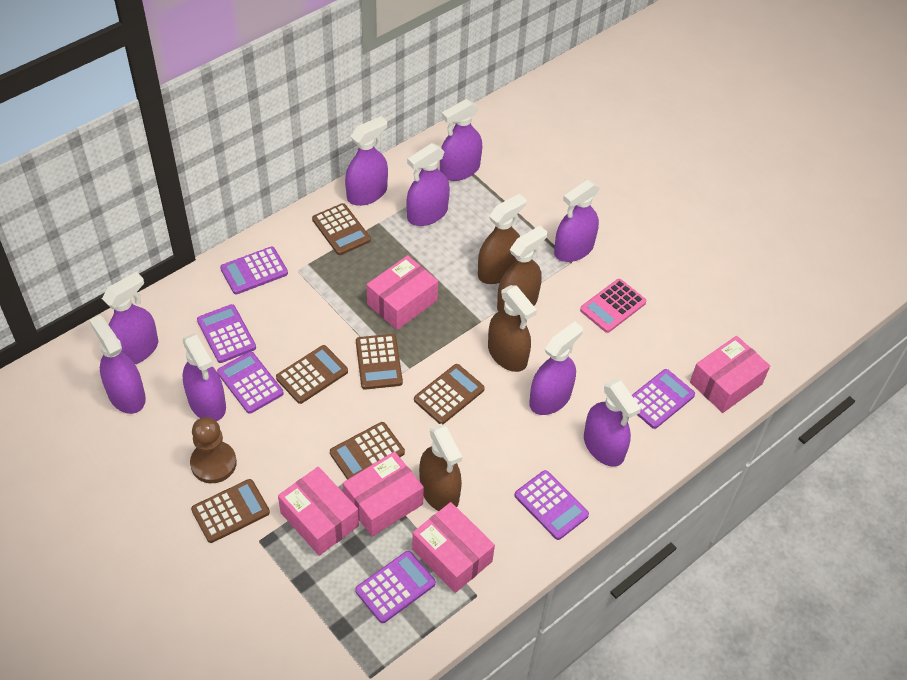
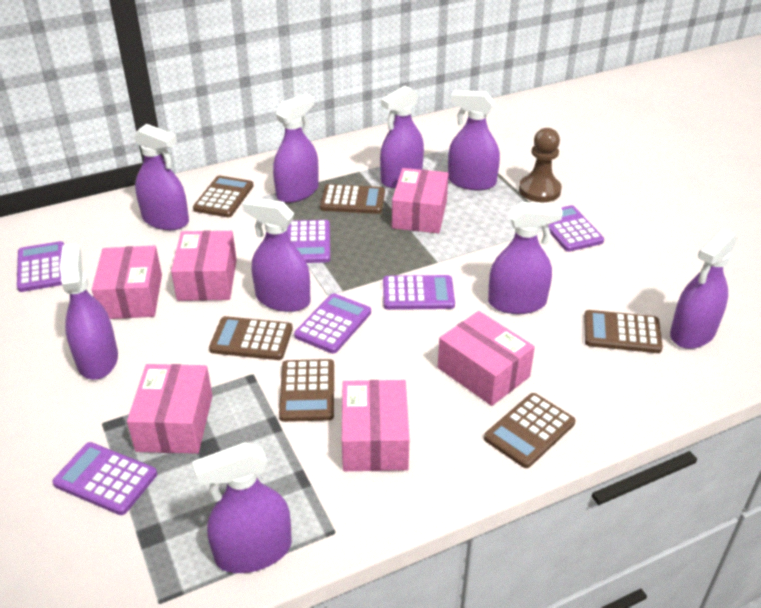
brown spray bottle: 4 -> 0
pink box: 5 -> 6
pink calculator: 1 -> 0

